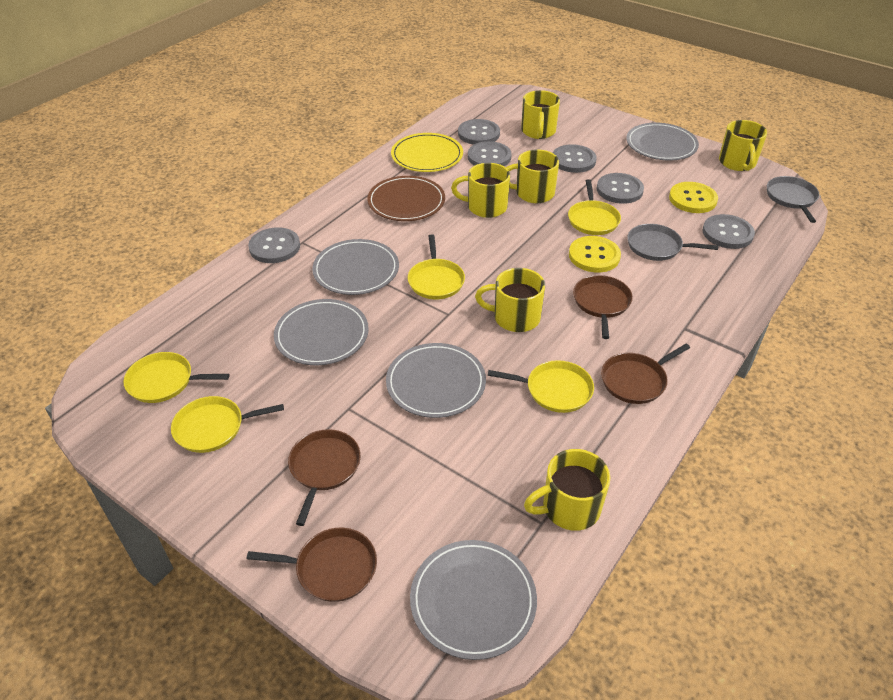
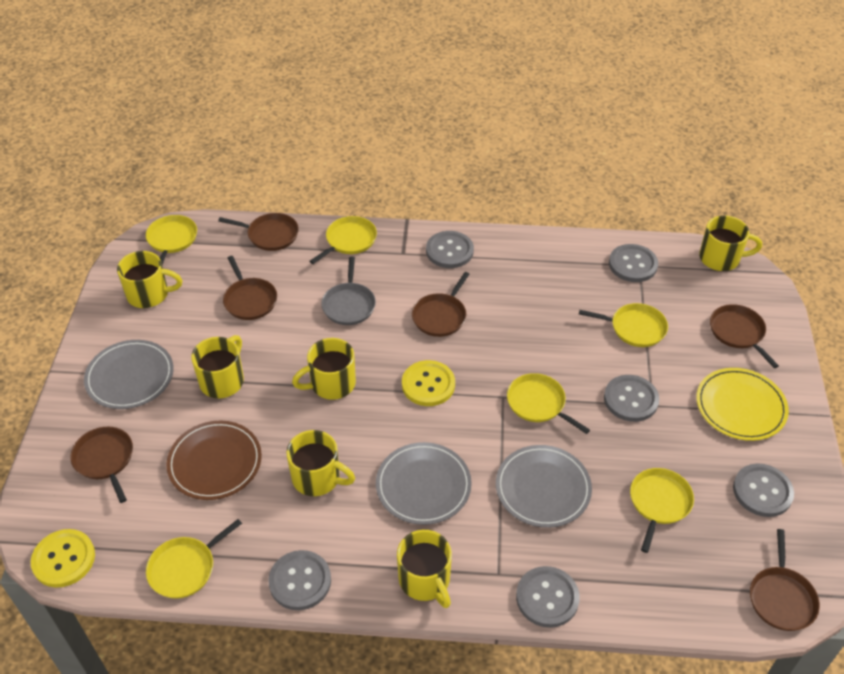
brown pan: 4 -> 6
grey pan: 2 -> 1
grey plate: 5 -> 3
yellow pan: 5 -> 6

